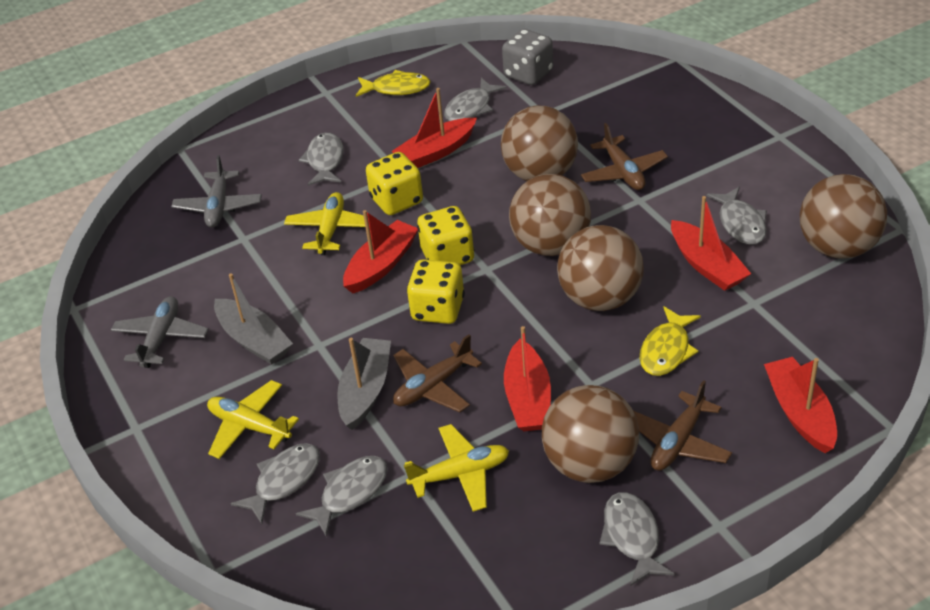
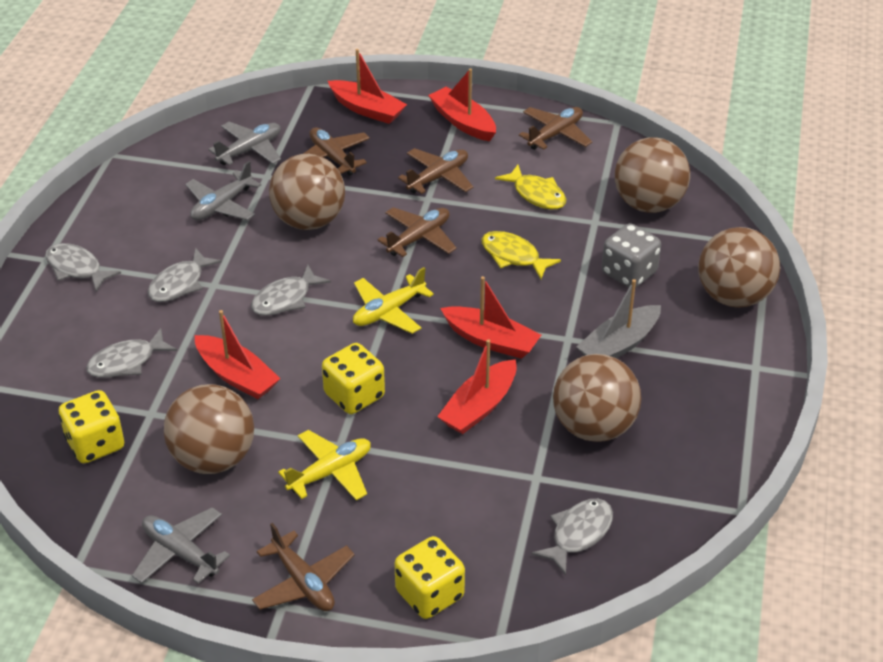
brown plane: 3 -> 5
grey boat: 2 -> 1
grey fish: 6 -> 5
grey plane: 2 -> 3
yellow plane: 3 -> 2

